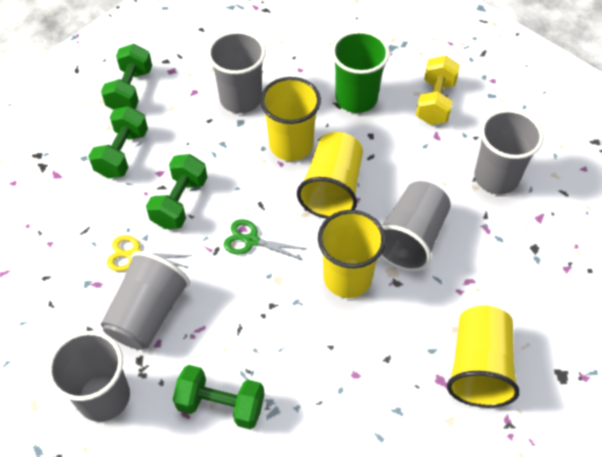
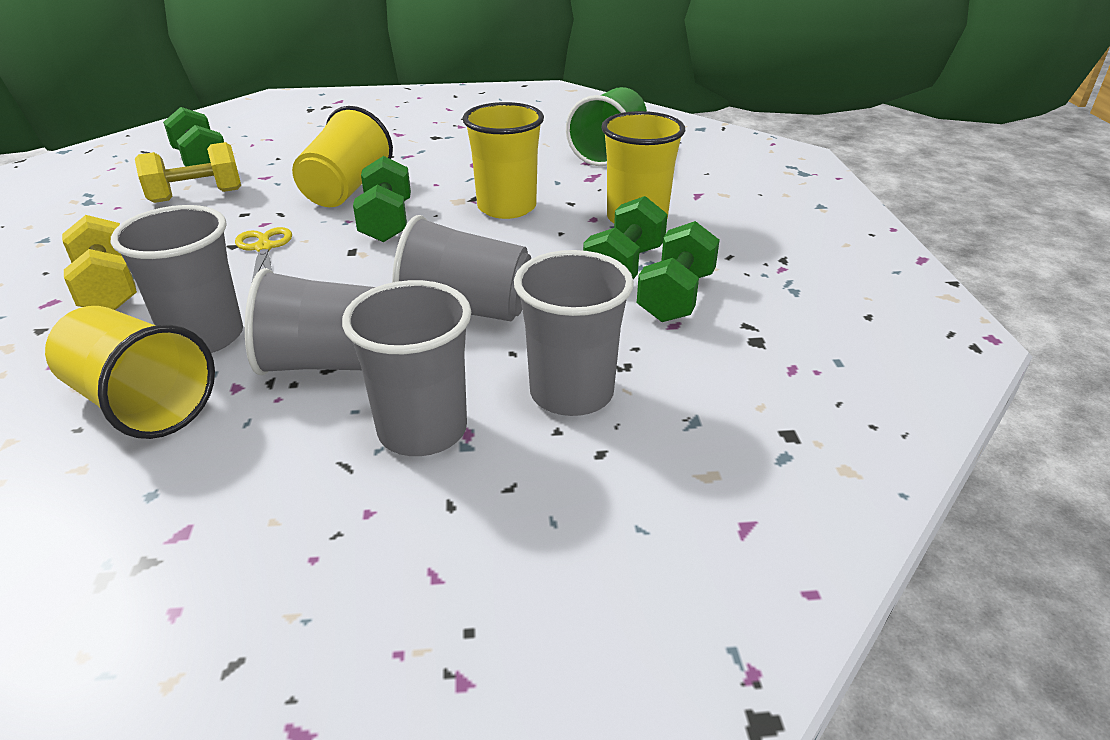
green scissors: 1 -> 0
yellow dumbbell: 1 -> 2

